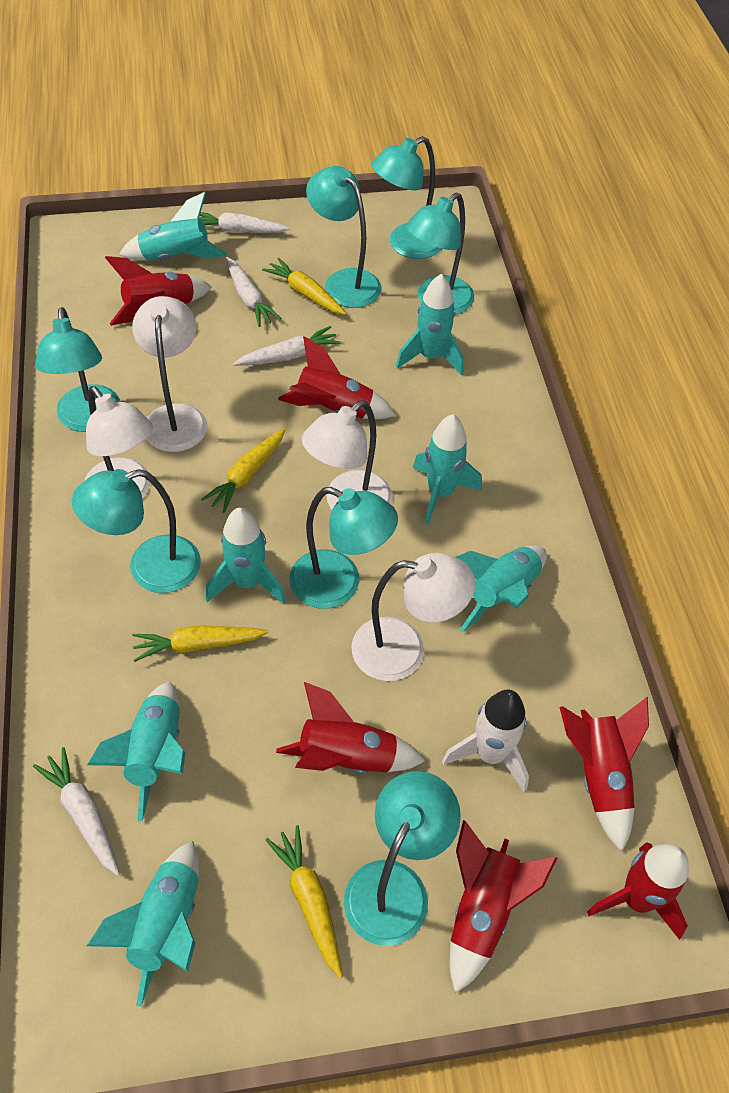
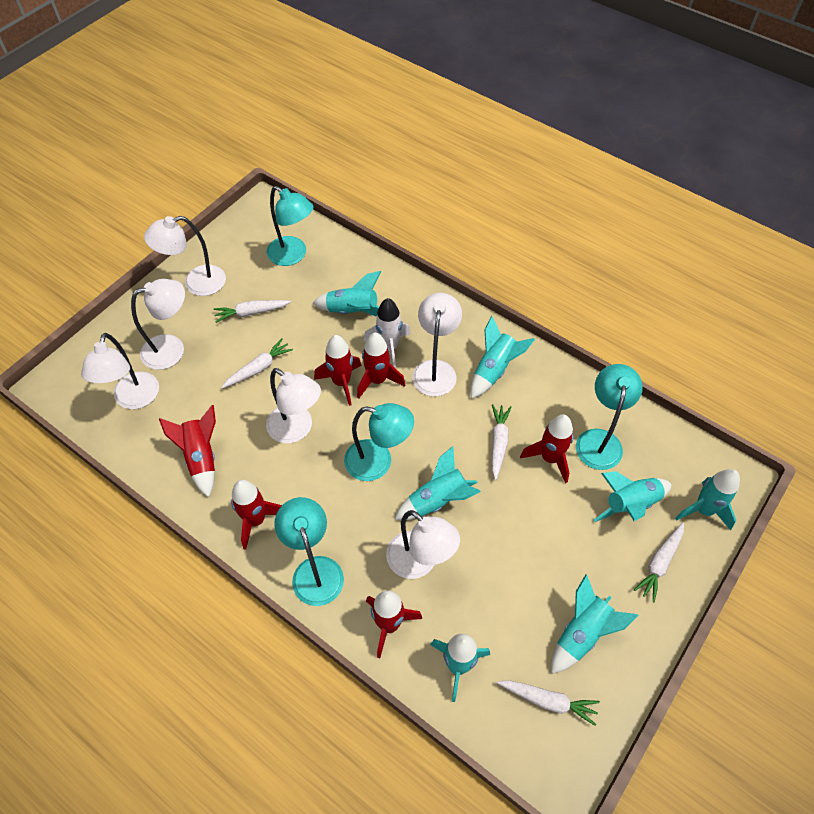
turquoise lamp: 7 -> 4
white carrot: 4 -> 5
white lamp: 4 -> 6
yellow carrot: 4 -> 0

